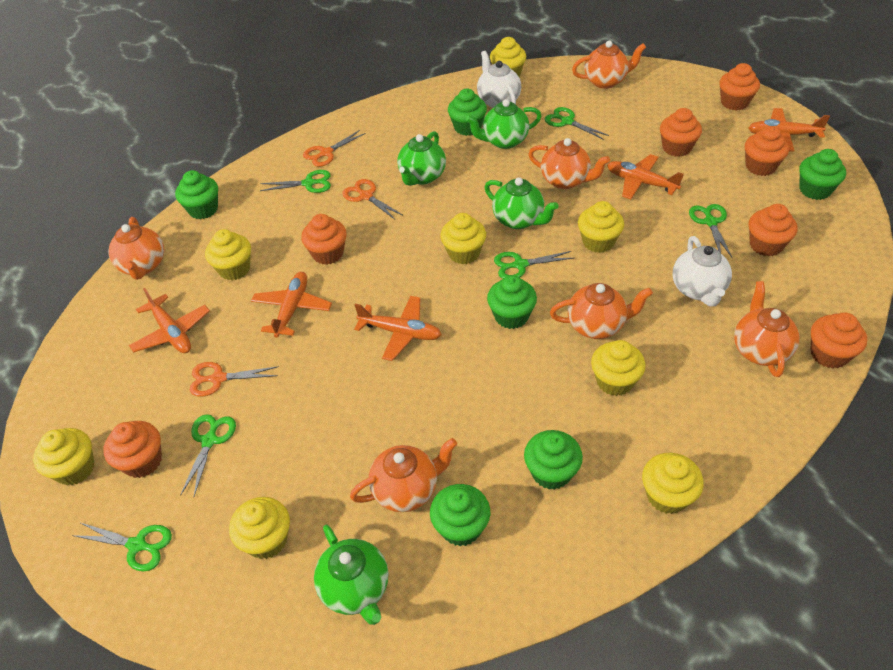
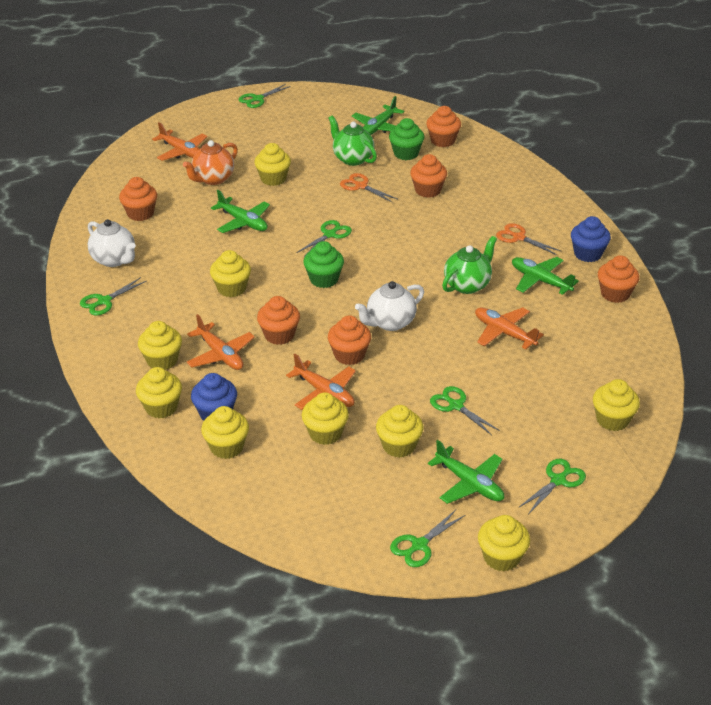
blue cupcake: 0 -> 2
green cupcake: 6 -> 2
green plane: 0 -> 4
green teapot: 4 -> 2
orange cupcake: 7 -> 6
orange plane: 5 -> 4
orange scissors: 3 -> 2
orange teapot: 6 -> 1
yellow cupcake: 8 -> 9

